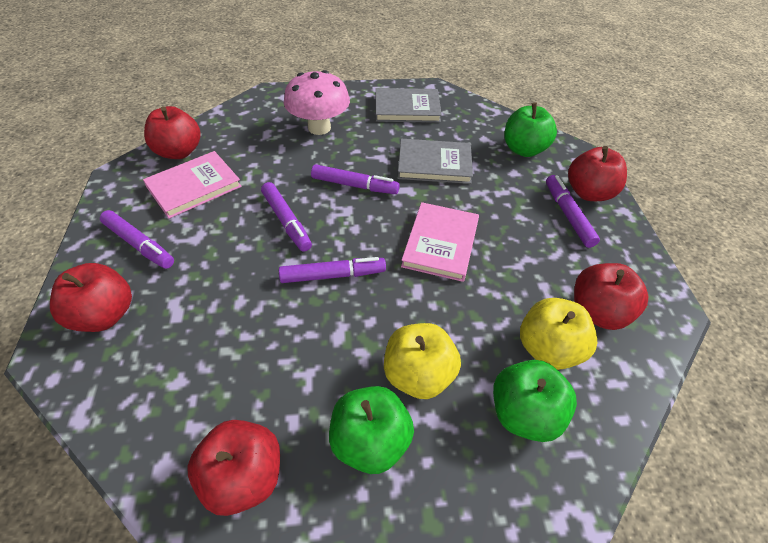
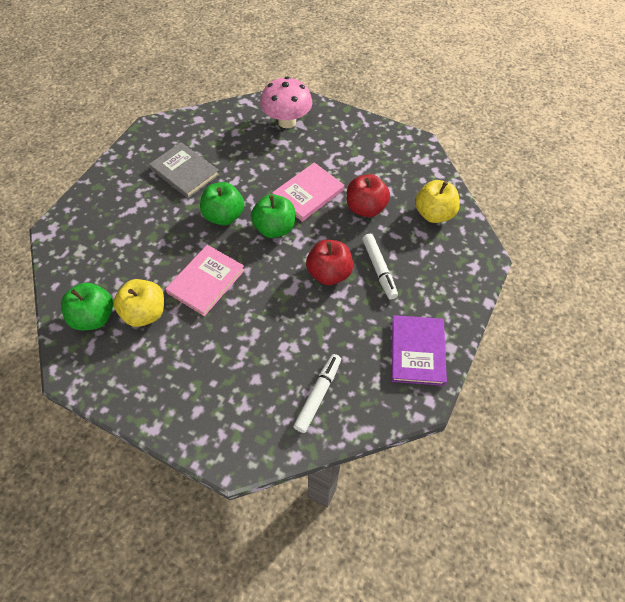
grey book: 2 -> 1
purple book: 0 -> 1
purple marker: 5 -> 0
red apple: 5 -> 2
white marker: 0 -> 2

